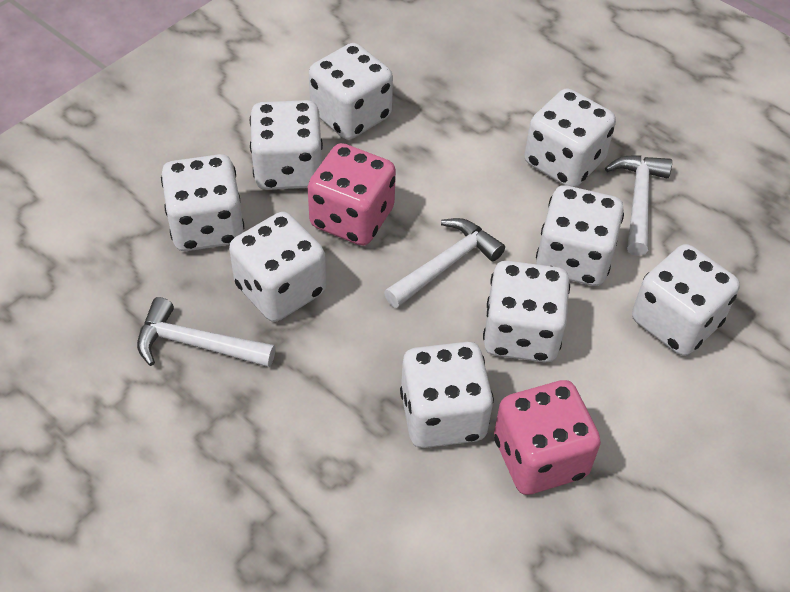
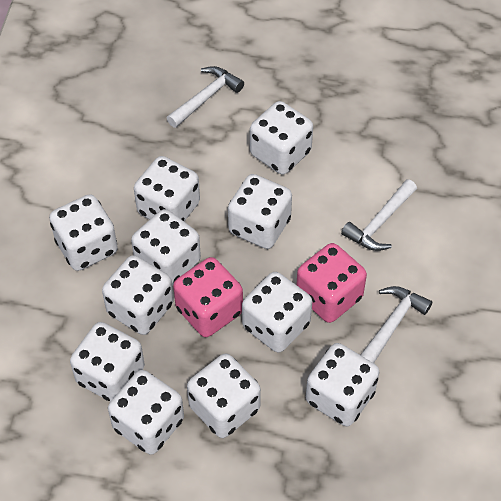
white dice: 9 -> 11

